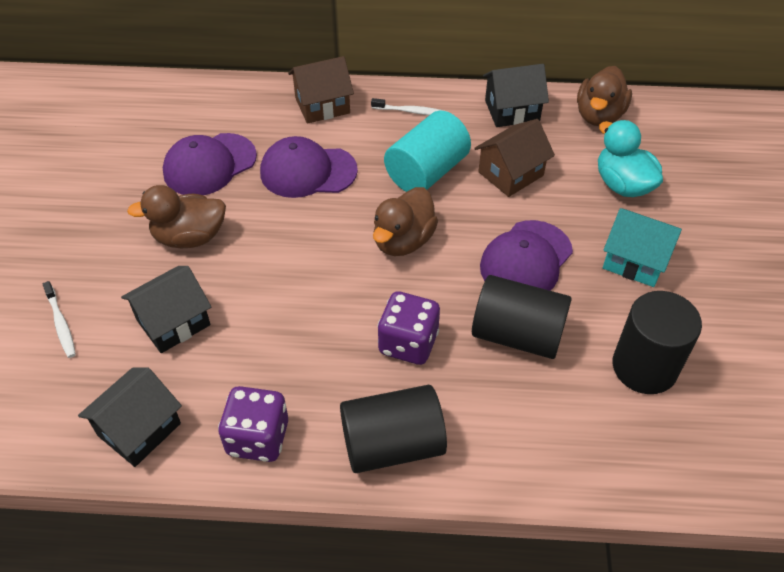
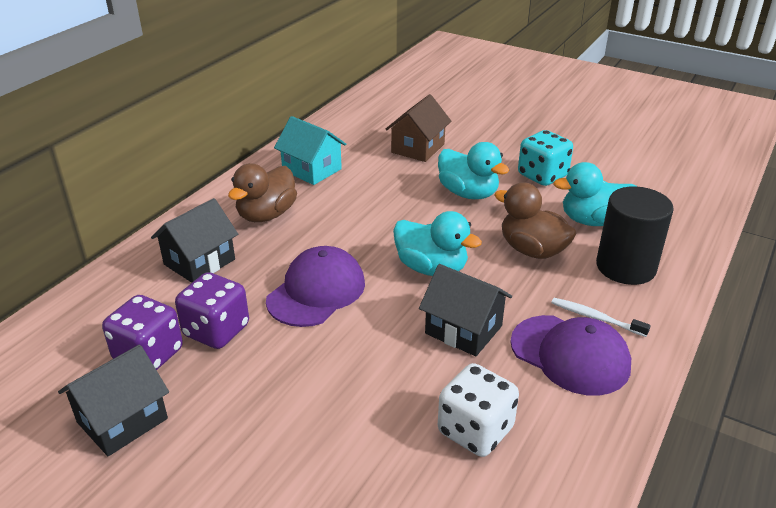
black cylinder: 3 -> 1
brown duck: 3 -> 2
brown house: 2 -> 1
purple cap: 3 -> 2
turquoise cylinder: 1 -> 0
turquoise dice: 0 -> 1
turquoise duck: 1 -> 3
white dice: 0 -> 1
white toothbrush: 2 -> 1

